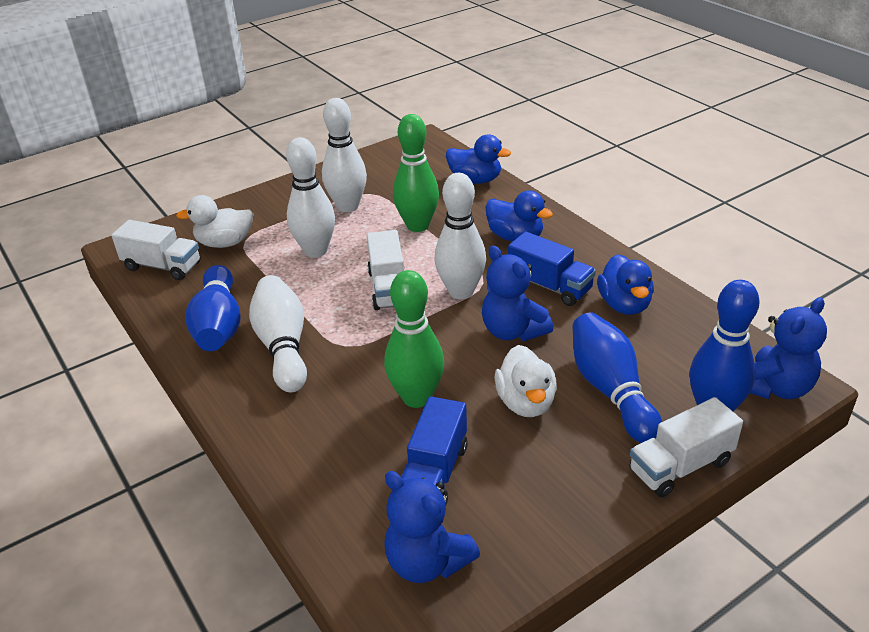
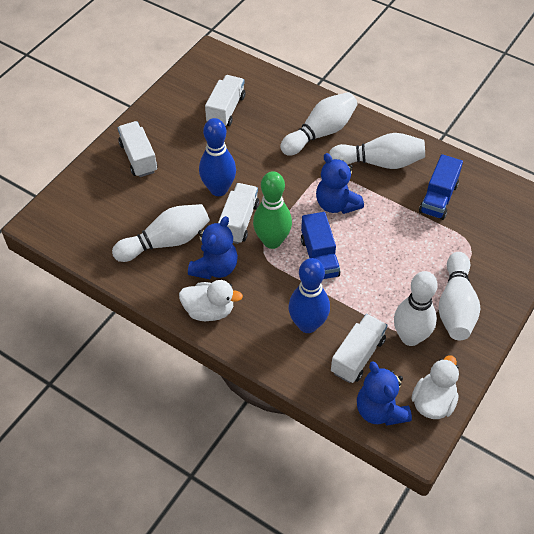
blue bowling pin: 3 -> 2
blue duck: 3 -> 0
green bowling pin: 2 -> 1
white bowling pin: 4 -> 5
white truck: 3 -> 4

